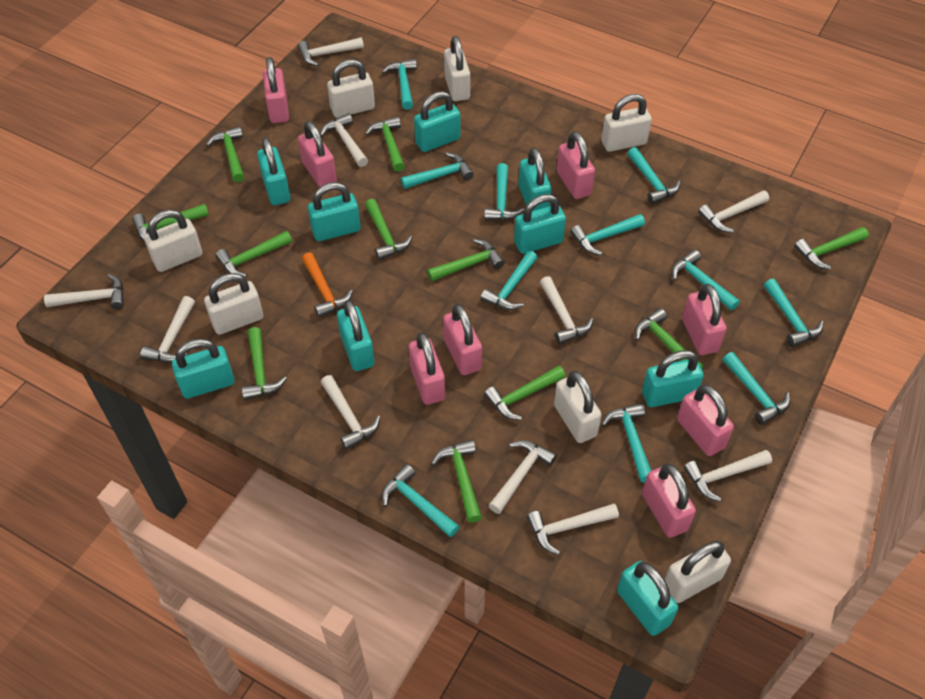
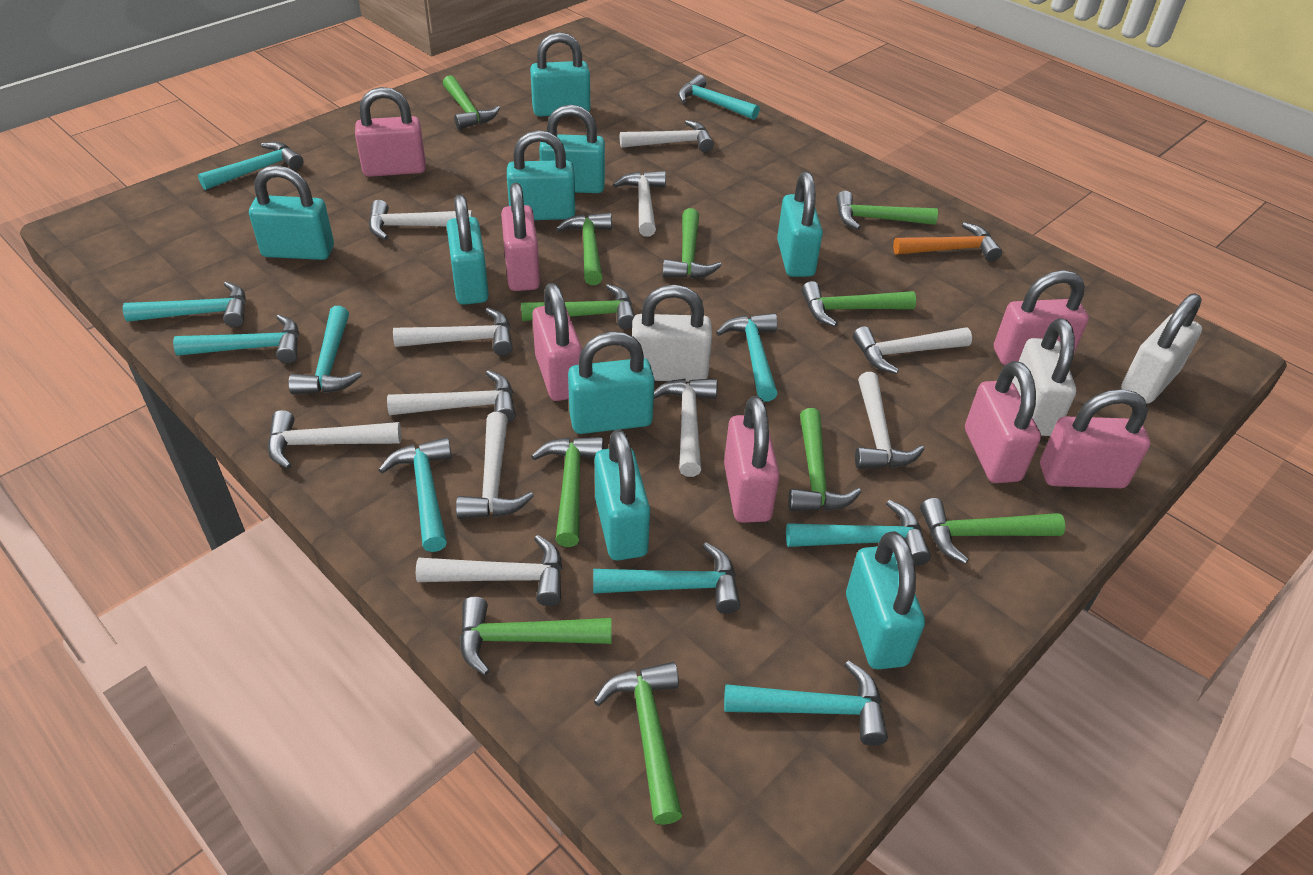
pink padlock: 8 -> 7
turquoise hammer: 11 -> 10
white hammer: 10 -> 11
white padlock: 7 -> 3

